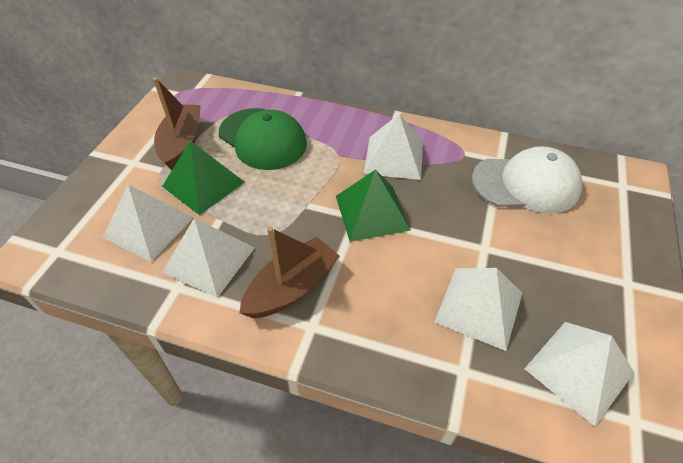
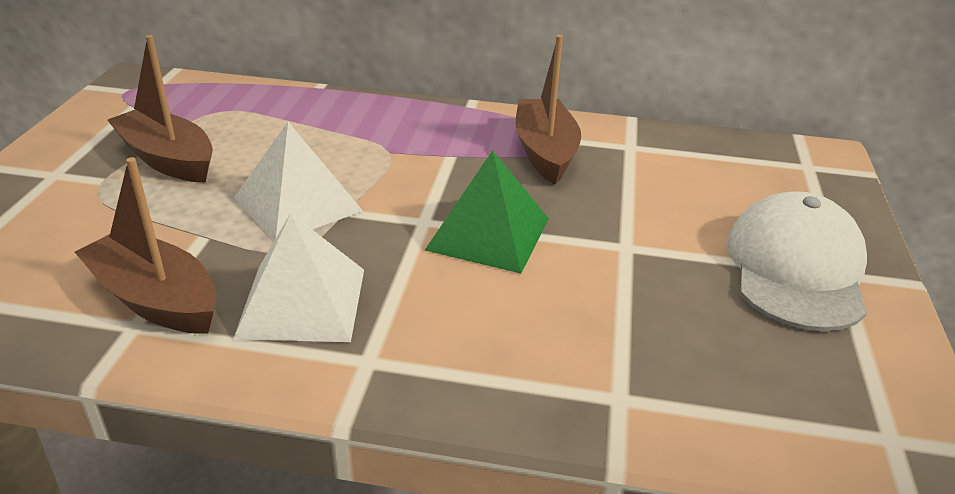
brown boat: 2 -> 3
green cap: 1 -> 0
green pyramid: 2 -> 1
white pyramid: 5 -> 2

